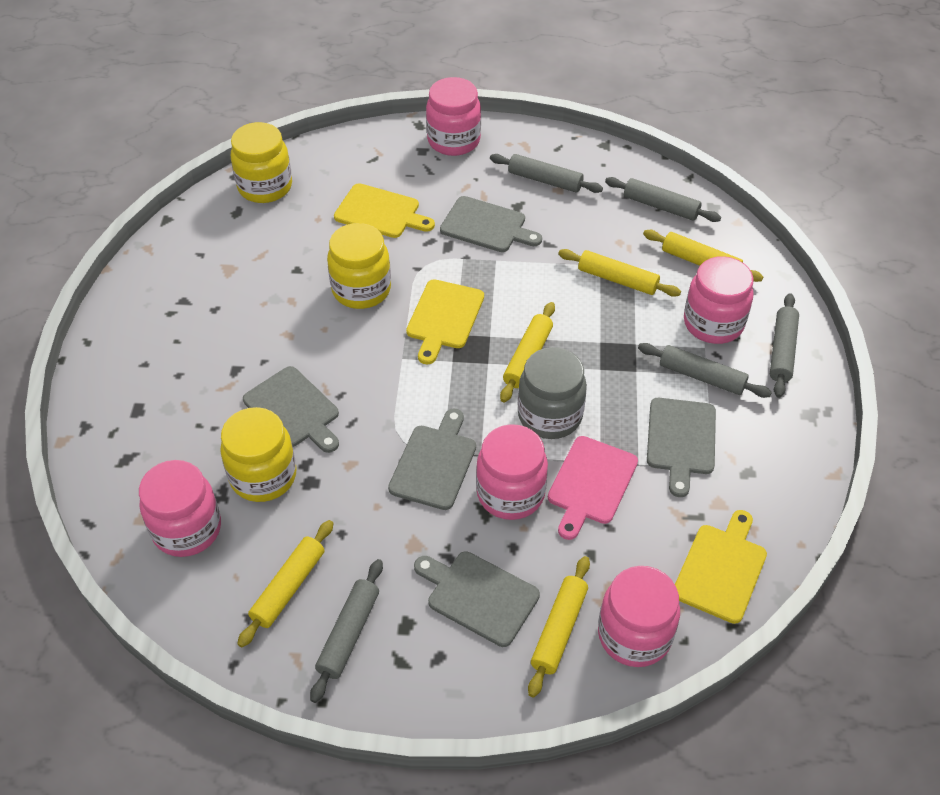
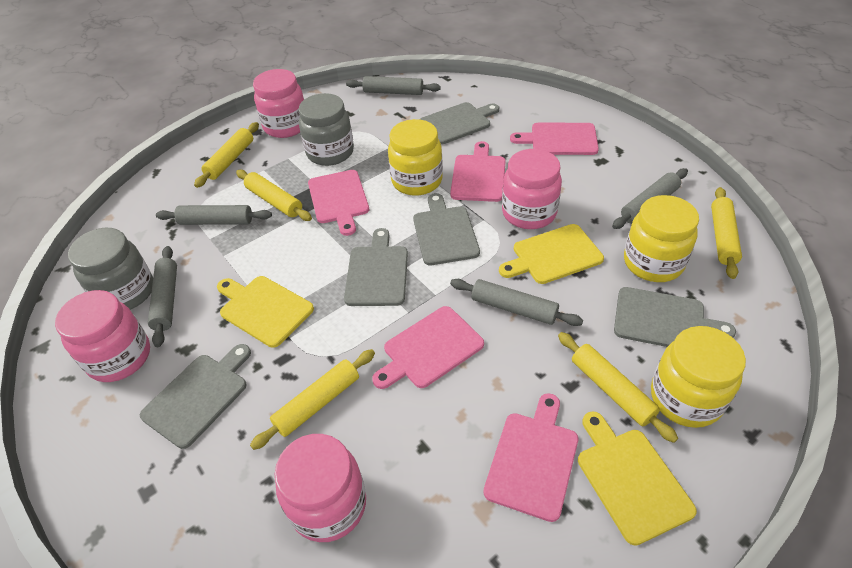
grey jar: 1 -> 2
pink cutting board: 1 -> 5
pink jar: 5 -> 4

